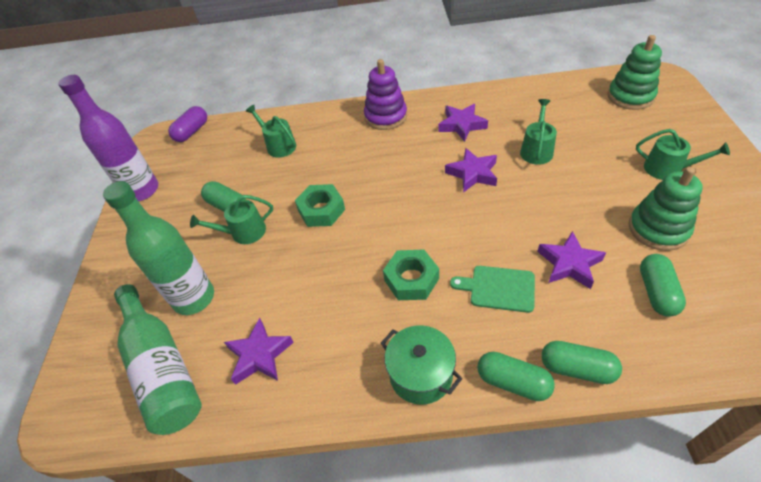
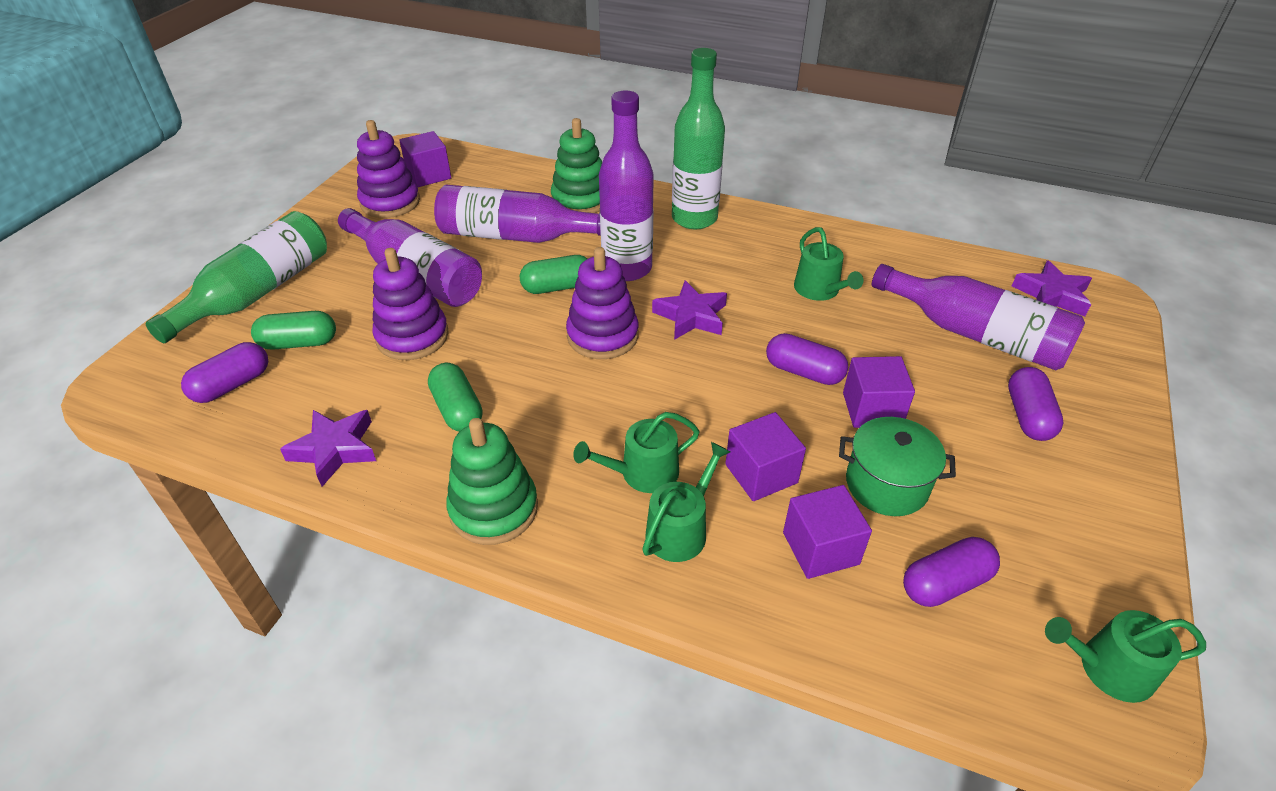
green capsule: 4 -> 3
green cutting board: 1 -> 0
green nut: 2 -> 0
purple bottle: 1 -> 4
purple capsule: 1 -> 4
purple cube: 0 -> 4
purple stacking toy: 1 -> 3
purple star: 4 -> 3

